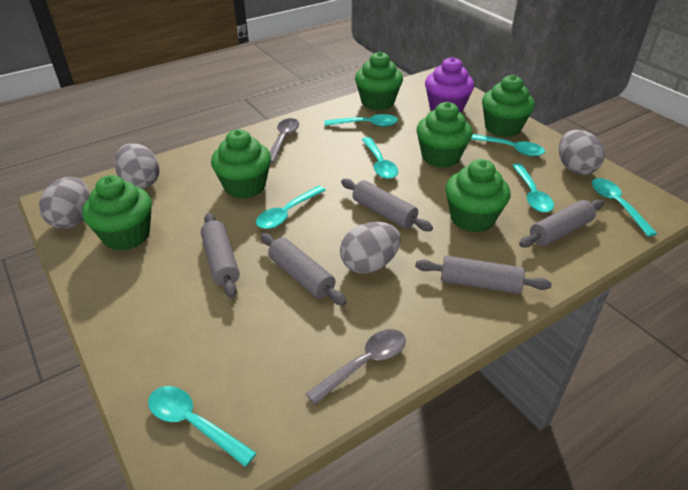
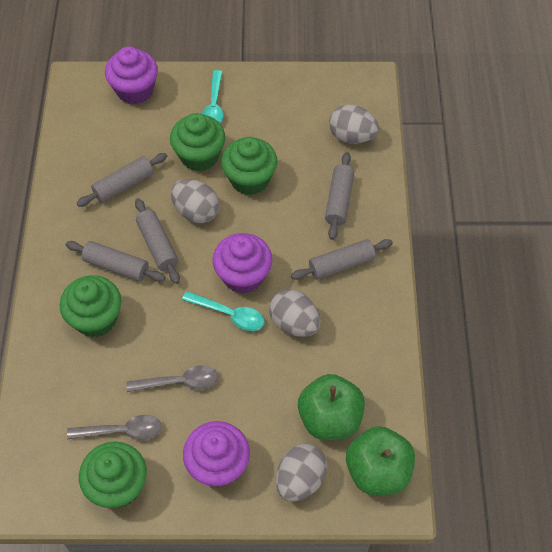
green apple: 0 -> 2
green cupcake: 6 -> 4
purple cupcake: 1 -> 3
turquoise spoon: 7 -> 2

